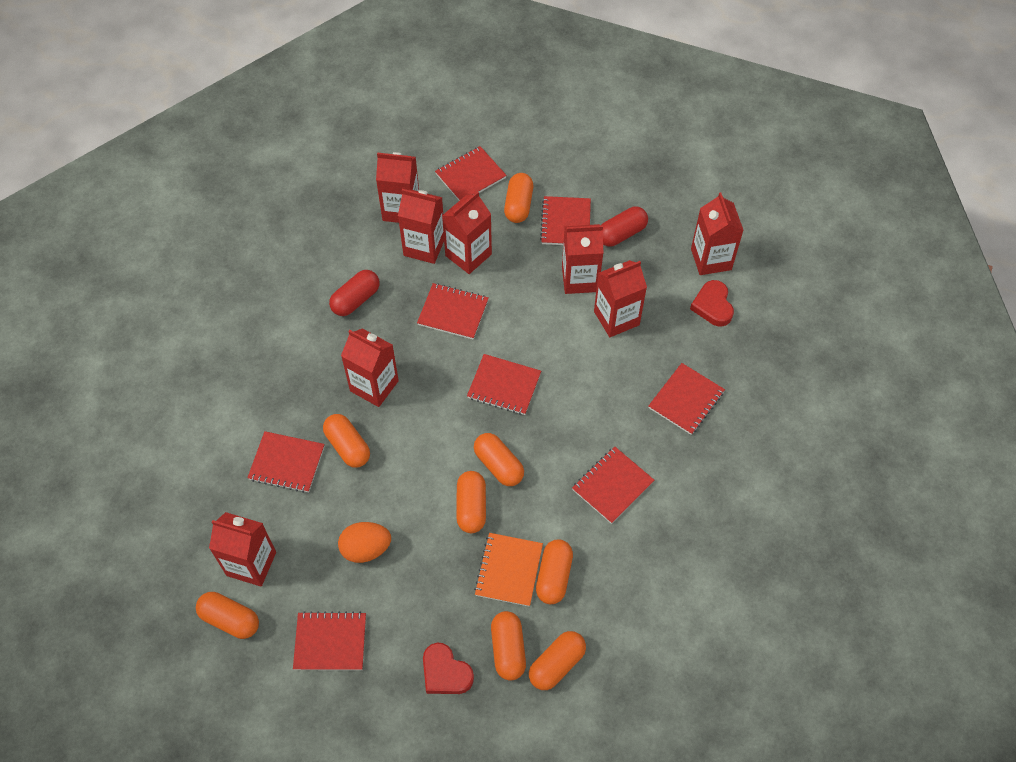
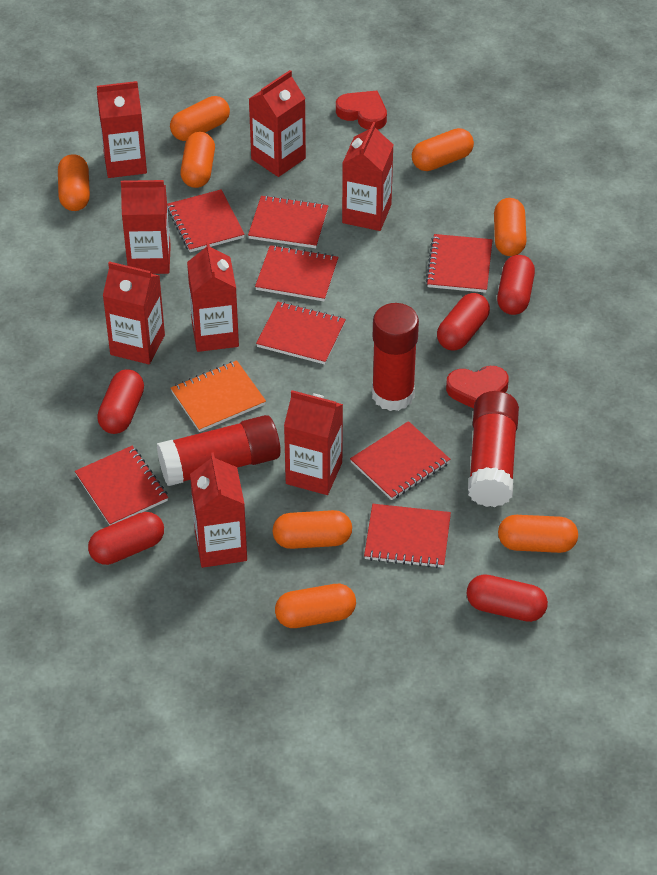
orange egg: 1 -> 0
red capsule: 2 -> 5
red glue stick: 0 -> 3

